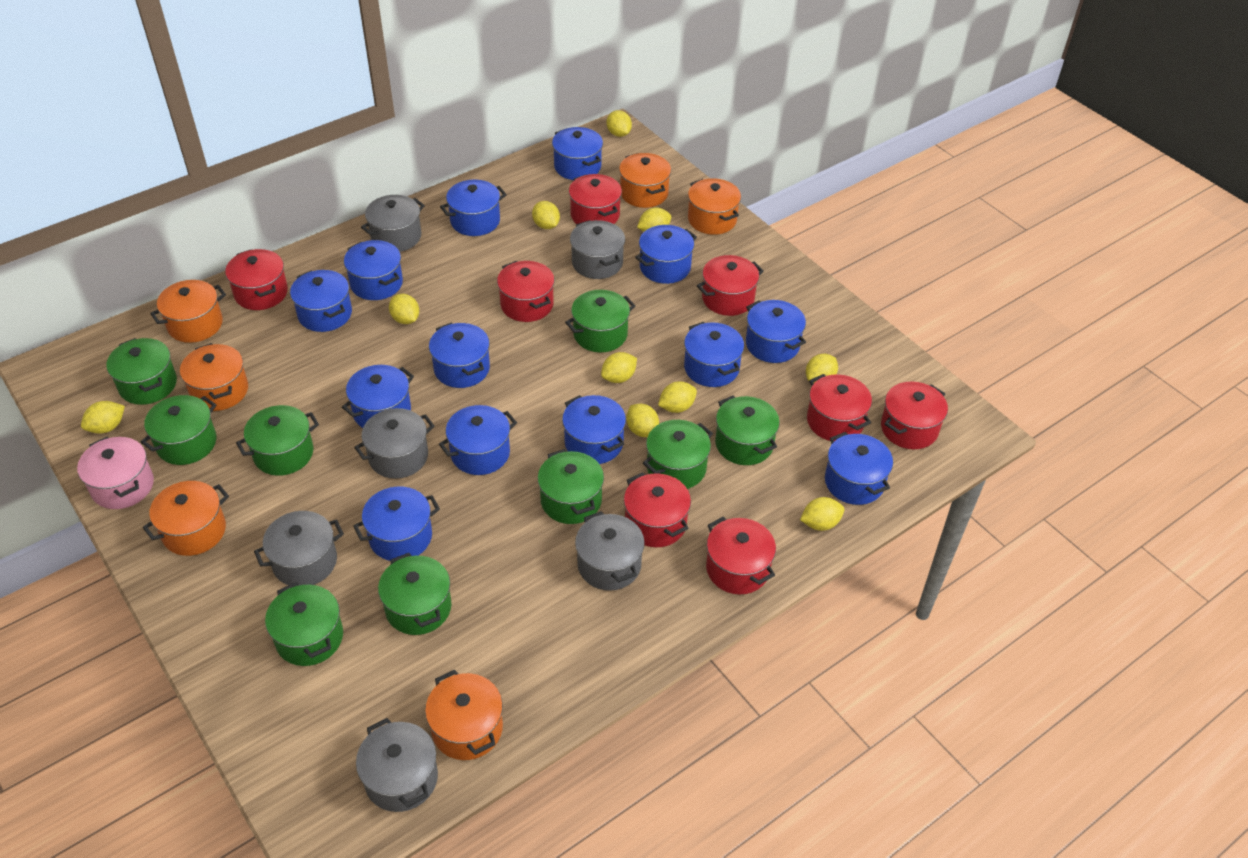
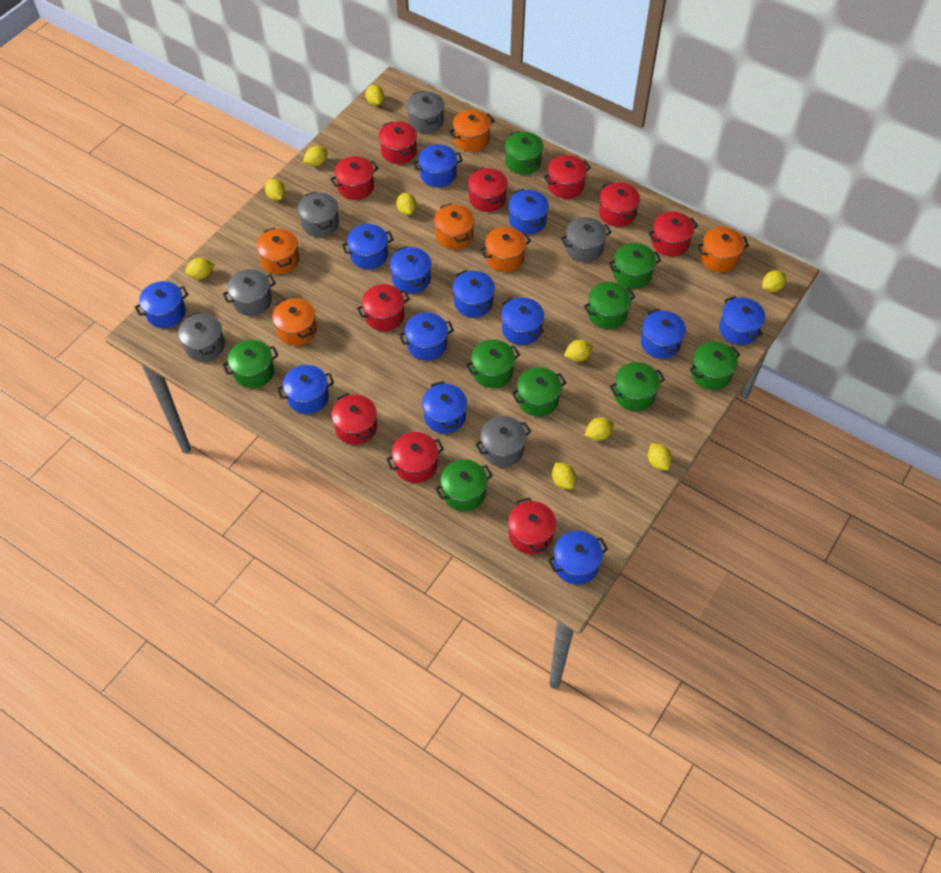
pink pot: 1 -> 0
red pot: 8 -> 10

